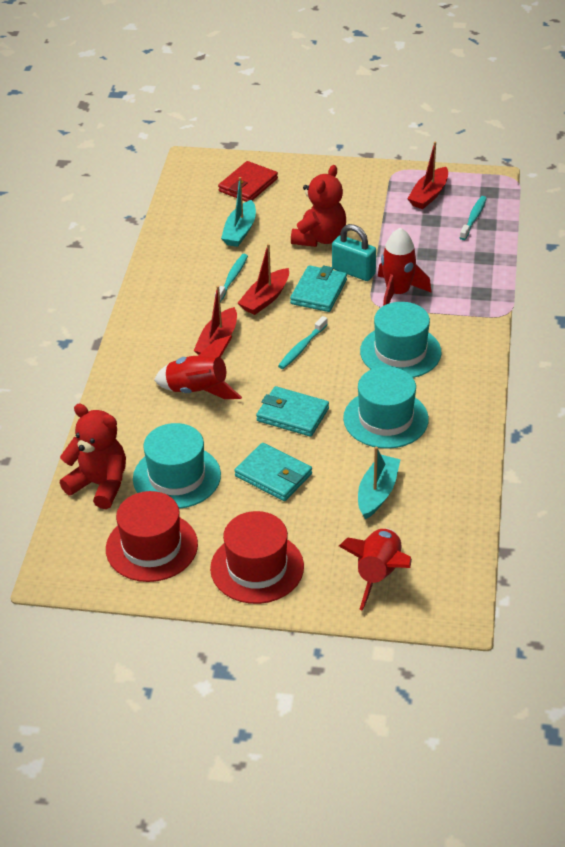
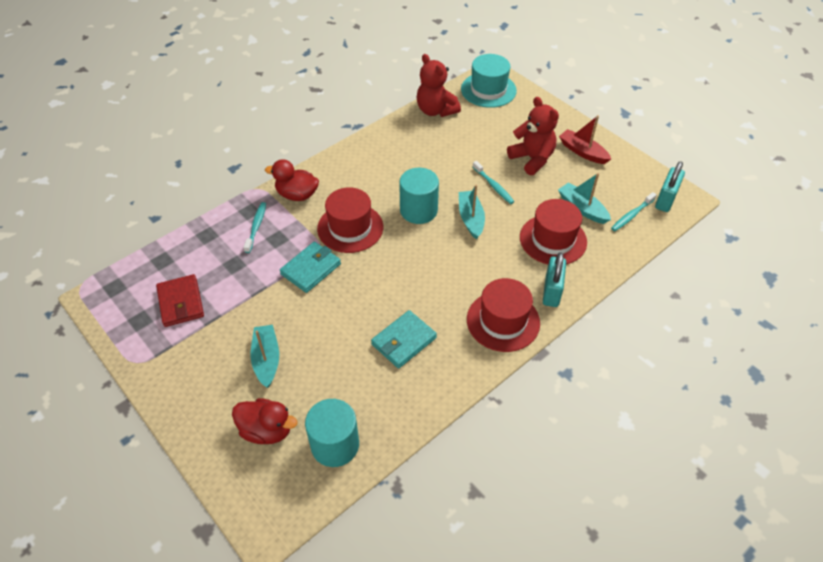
red boat: 3 -> 1
red duck: 0 -> 2
red hat: 2 -> 3
red rocket: 3 -> 0
turquoise boat: 2 -> 3
turquoise cylinder: 0 -> 2
turquoise hat: 3 -> 1
turquoise padlock: 1 -> 2
turquoise wallet: 3 -> 2

